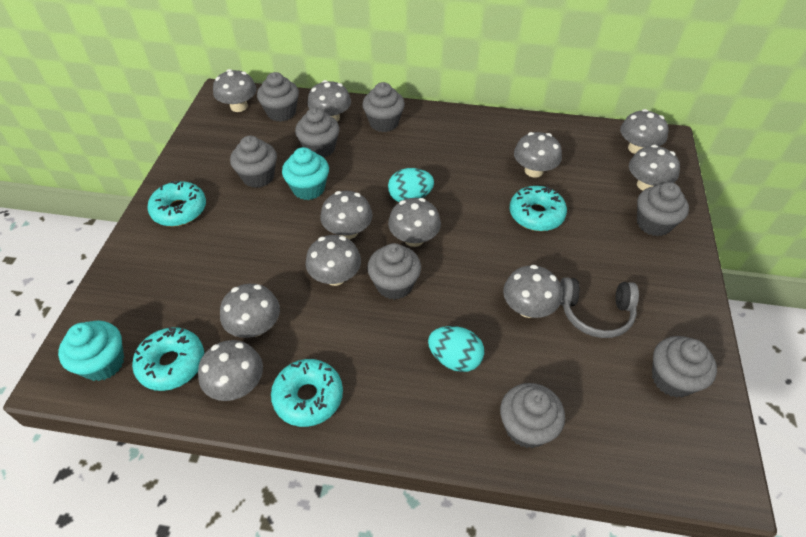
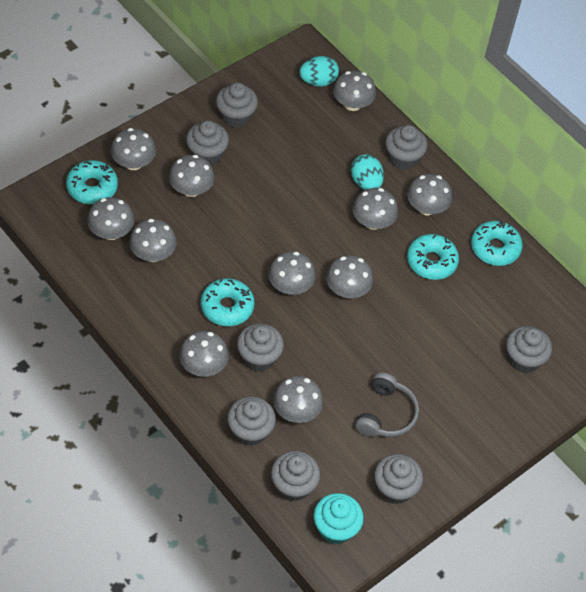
turquoise cupcake: 2 -> 1

